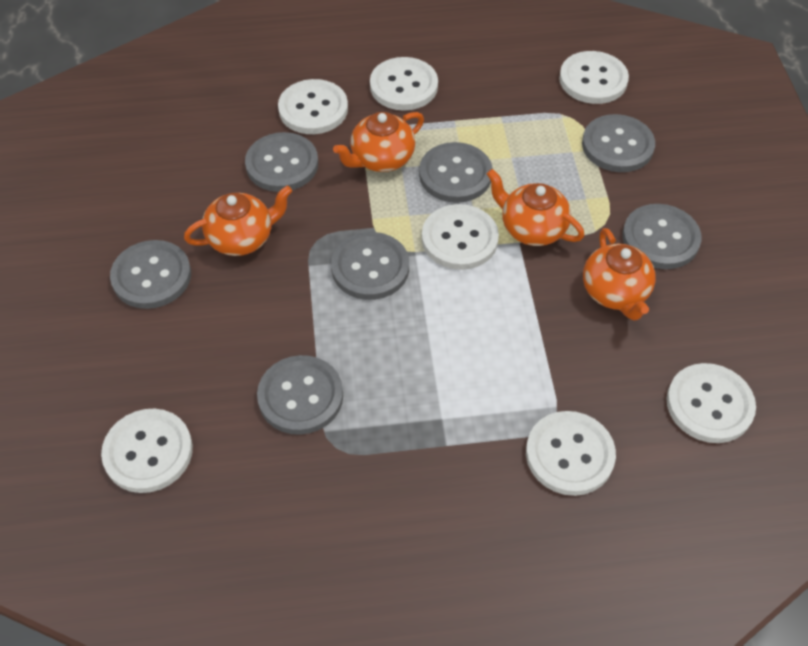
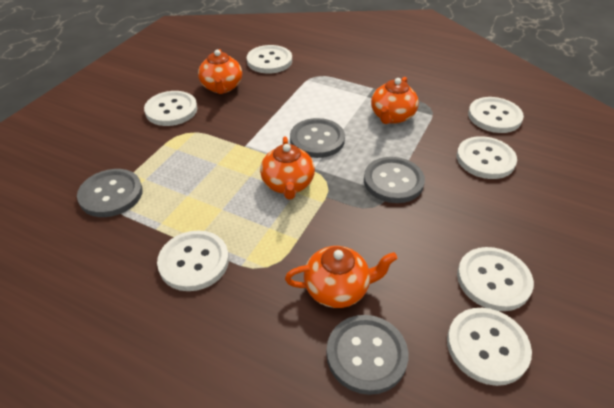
grey button: 7 -> 4

